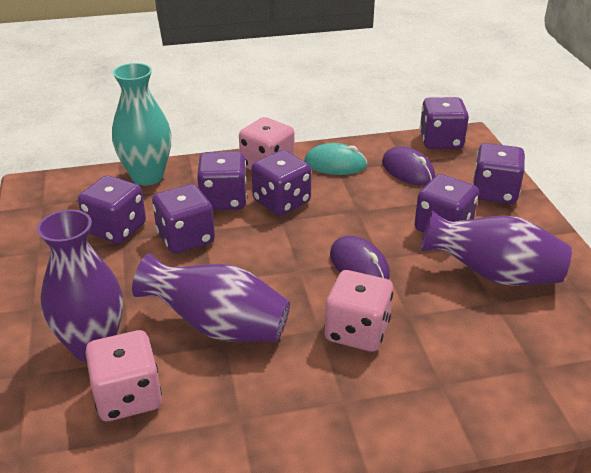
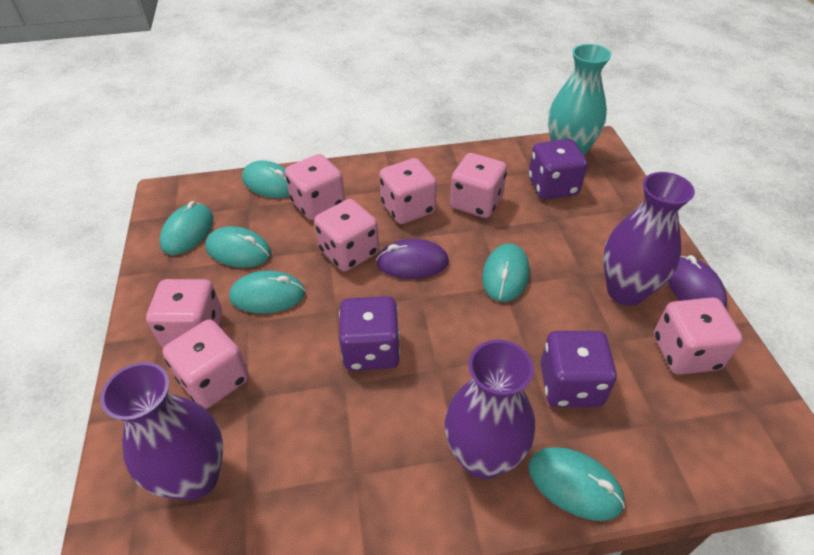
pink dice: 3 -> 7
purple dice: 7 -> 3
turquoise mouse: 1 -> 6

